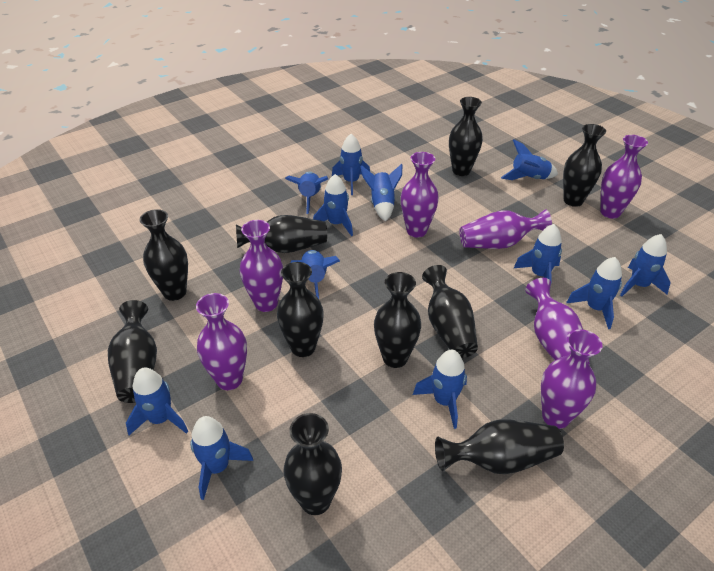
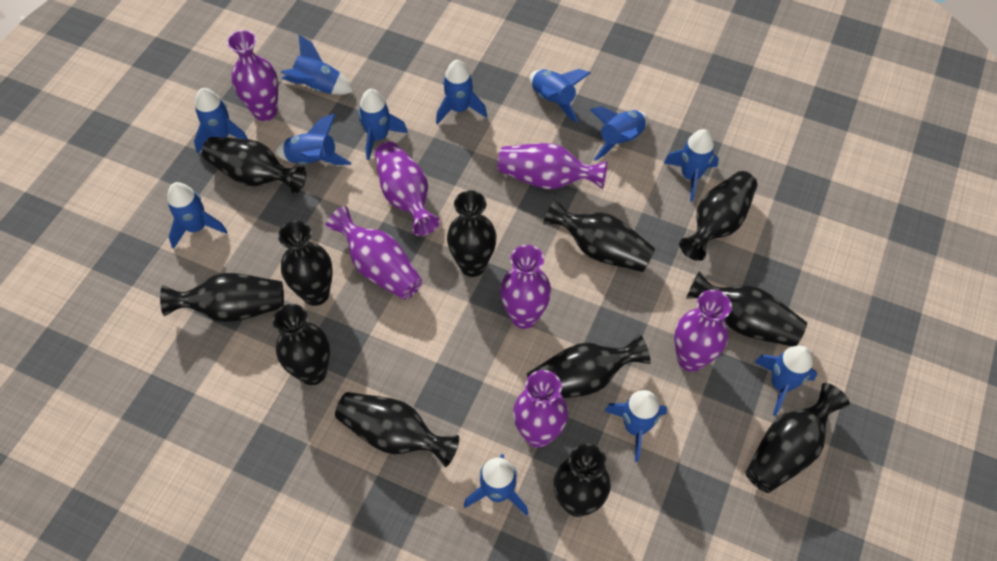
black vase: 10 -> 12

